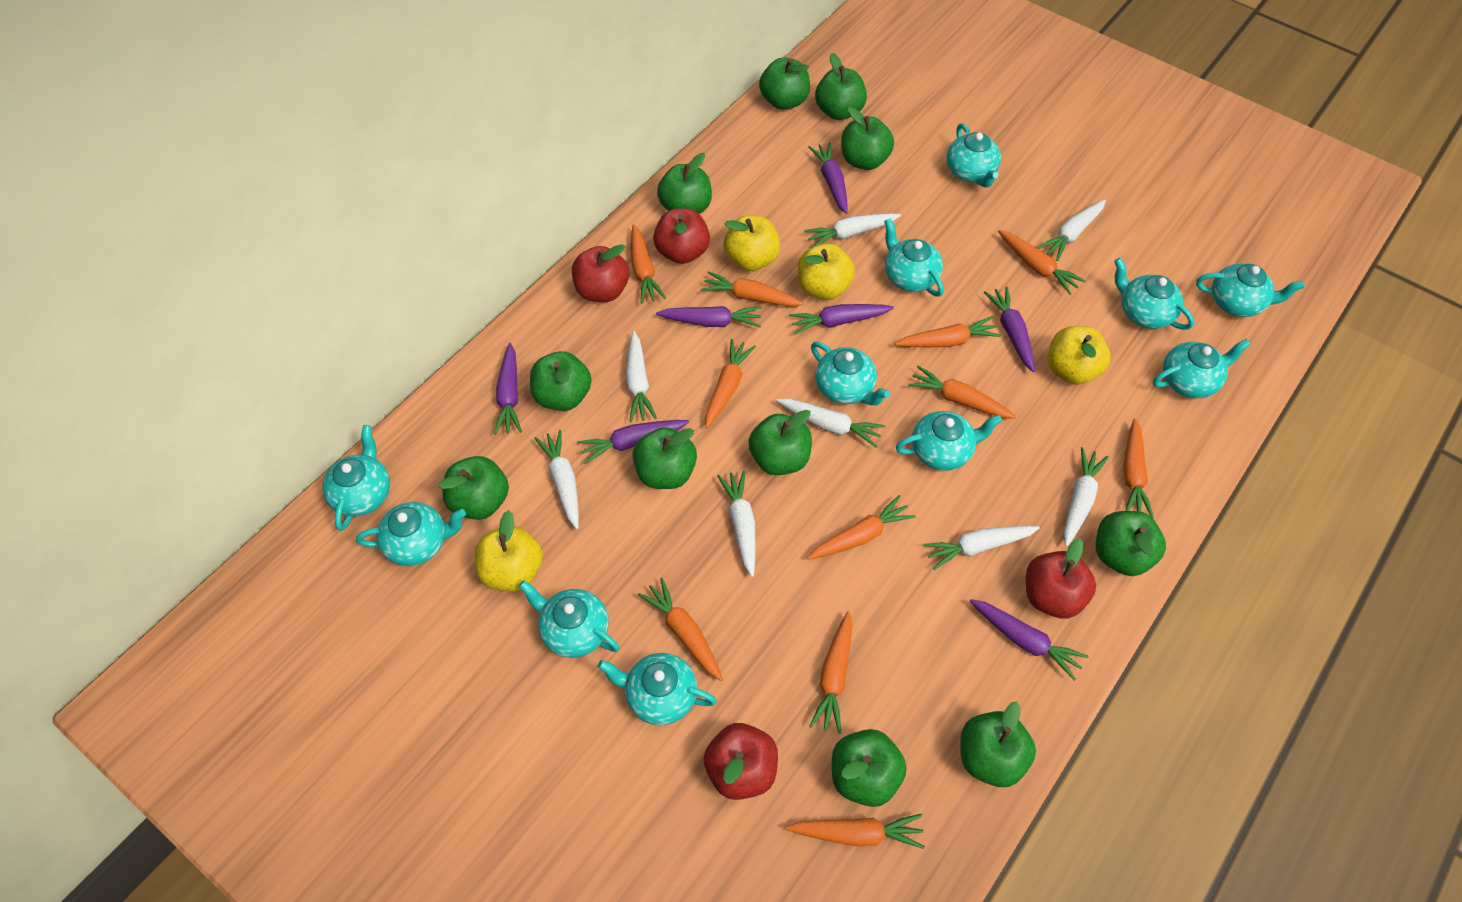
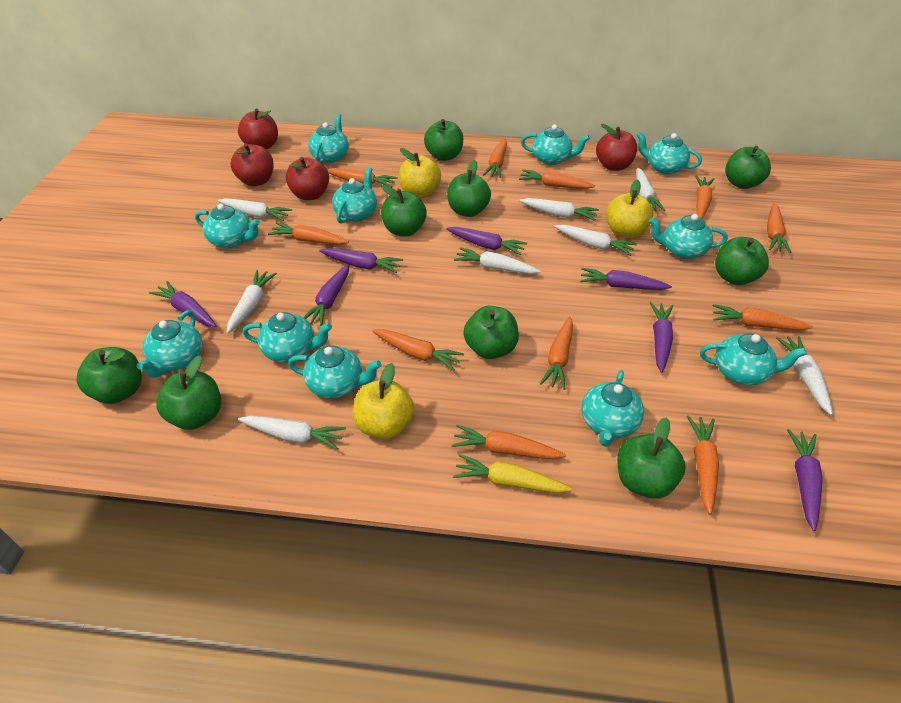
green apple: 11 -> 9
yellow apple: 4 -> 3
yellow carrot: 0 -> 1

